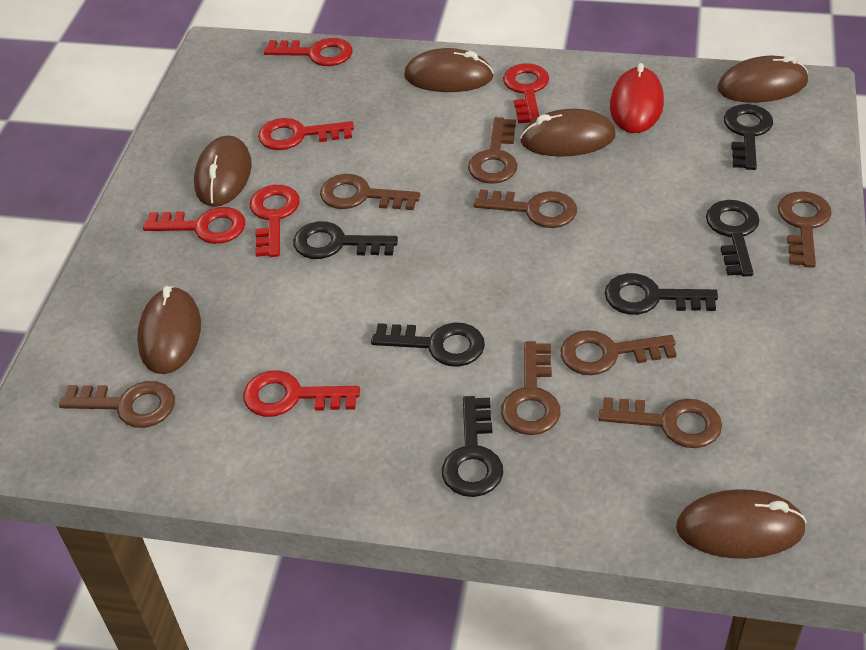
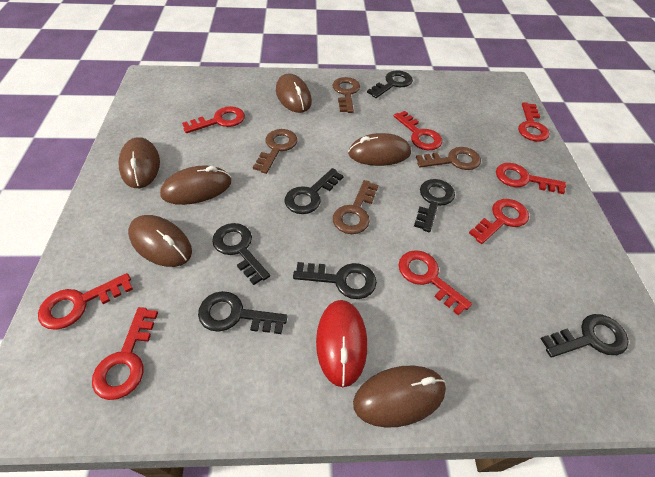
black key: 6 -> 7
brown key: 8 -> 4
red key: 6 -> 8

